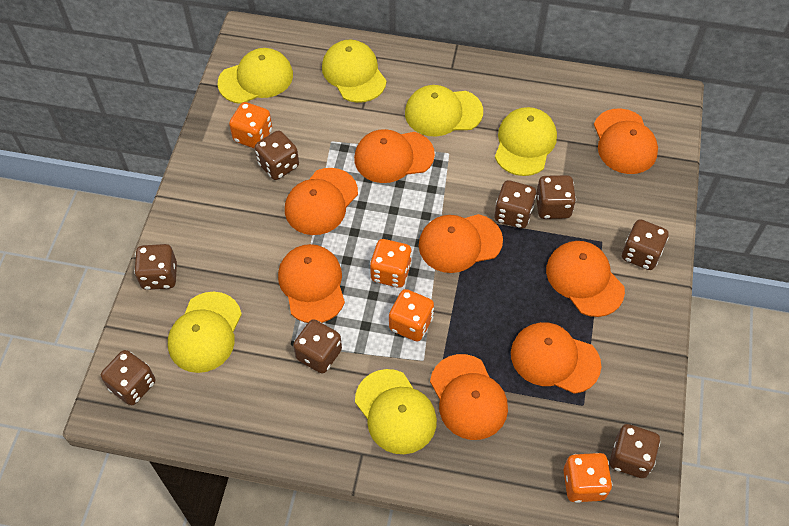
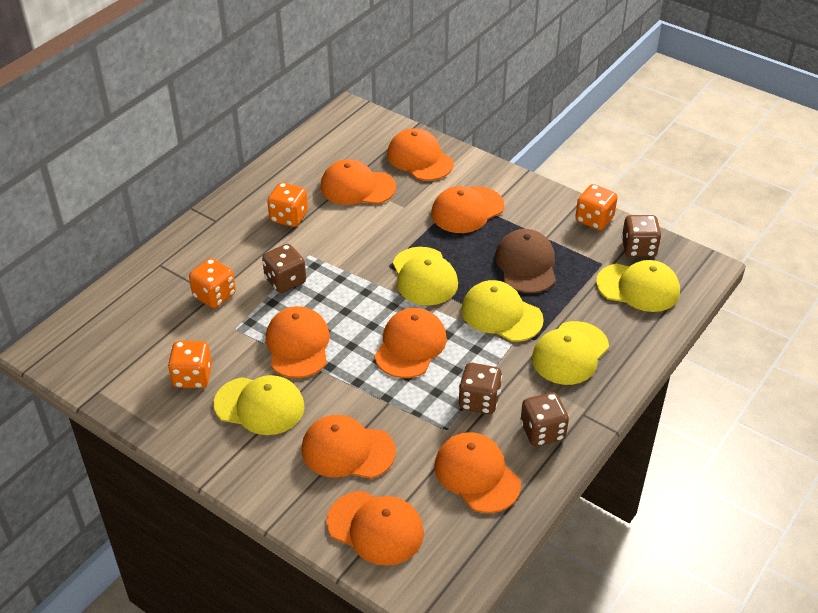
brown cap: 0 -> 1
brown dice: 8 -> 4
yellow cap: 6 -> 5

